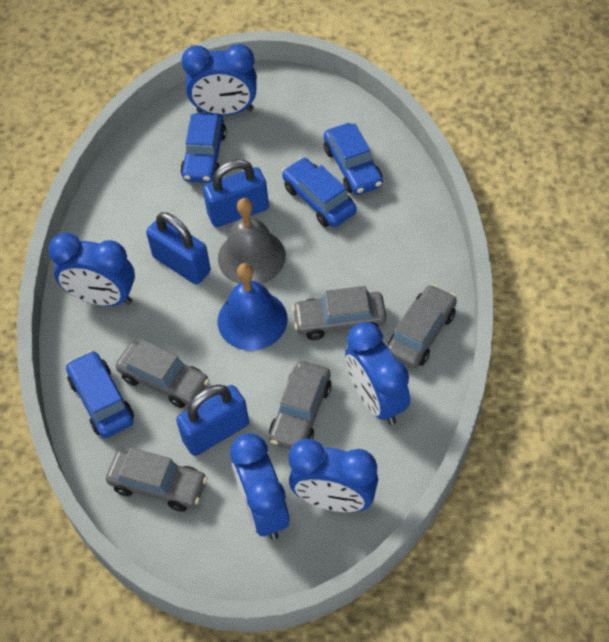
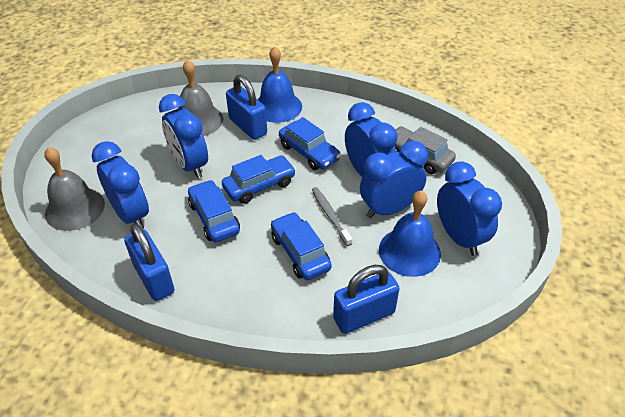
blue bell: 1 -> 2
grey bell: 1 -> 2
grey car: 5 -> 1
grey toothbrush: 0 -> 1

